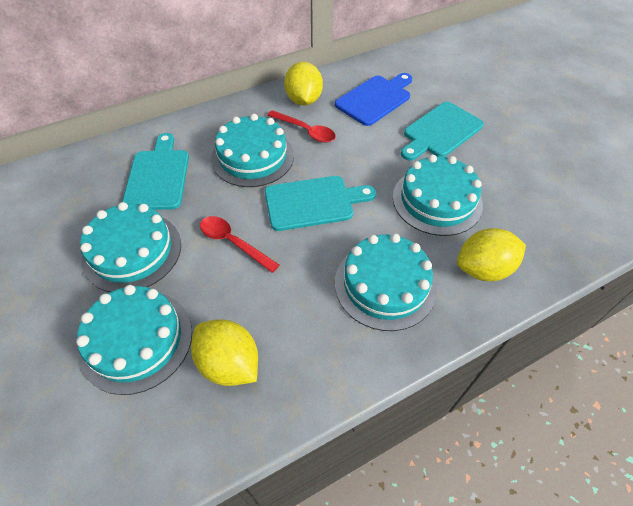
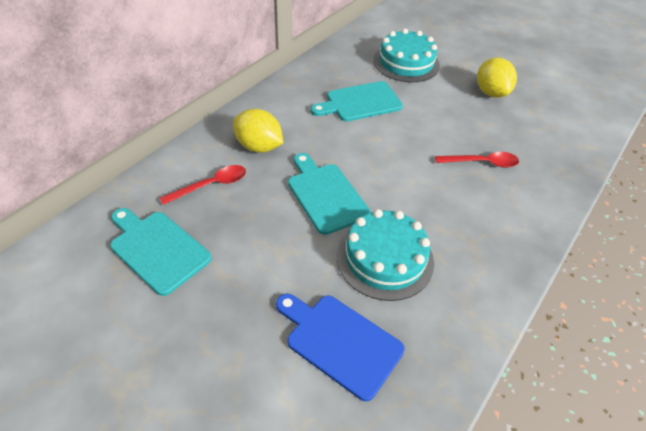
turquoise cake: 5 -> 2
yellow lemon: 3 -> 2

